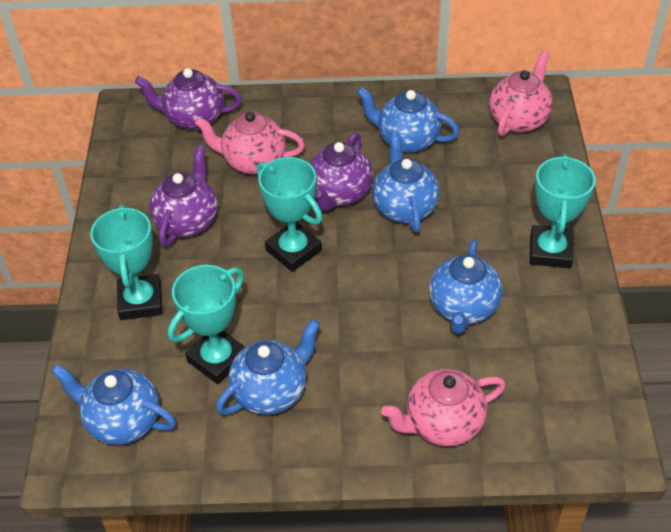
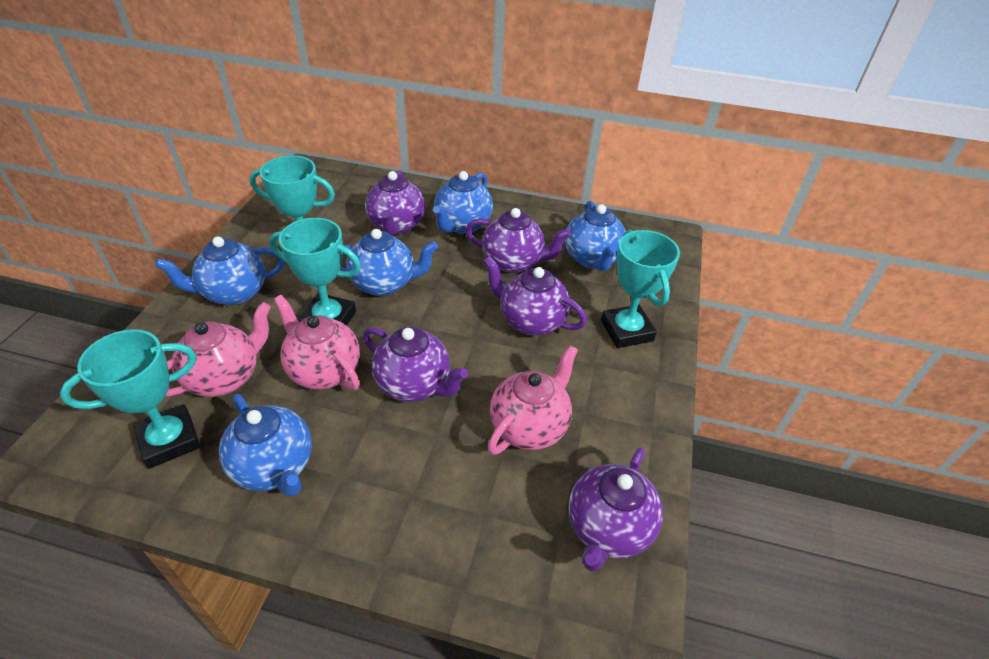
purple teapot: 3 -> 5

